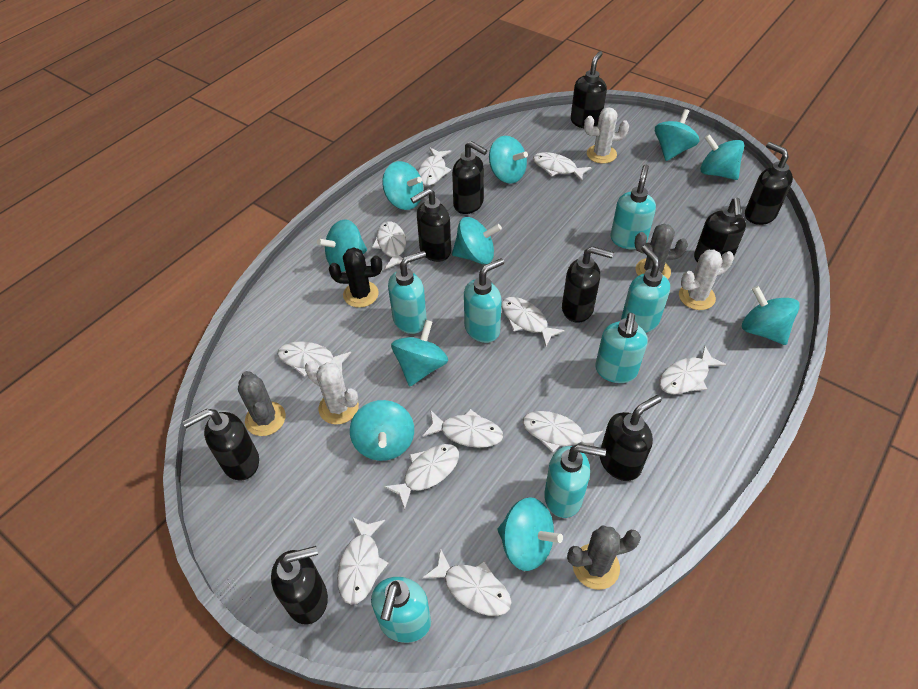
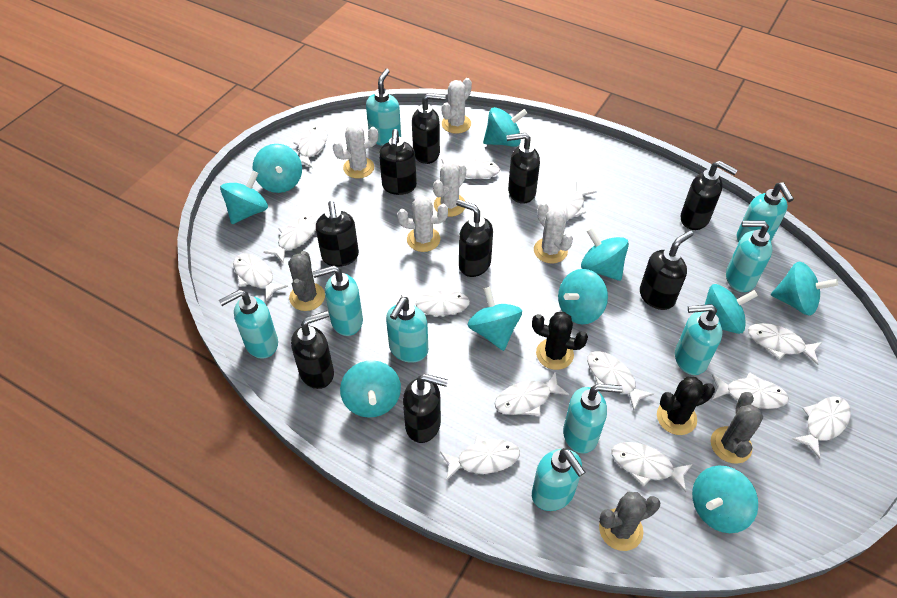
black cactus: 1 -> 2
turquoise soap dispenser: 7 -> 9
white cactus: 3 -> 5
white fish: 11 -> 13

